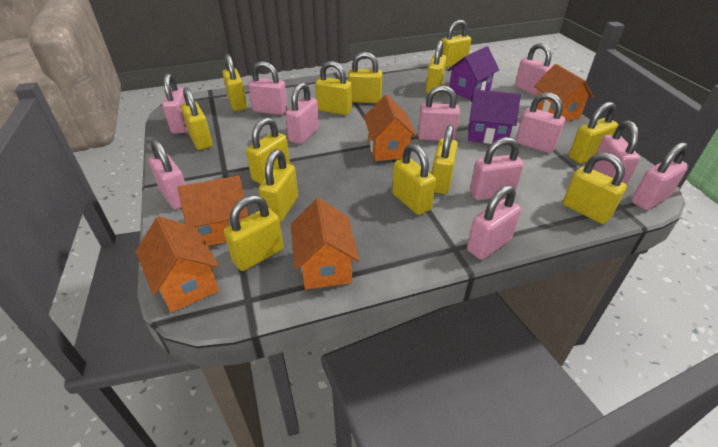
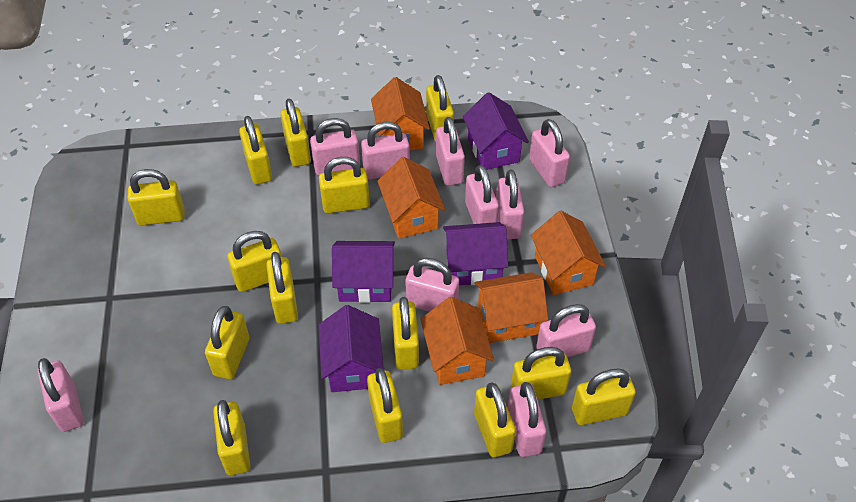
pink padlock: 11 -> 10
purple house: 2 -> 4
yellow padlock: 13 -> 14

